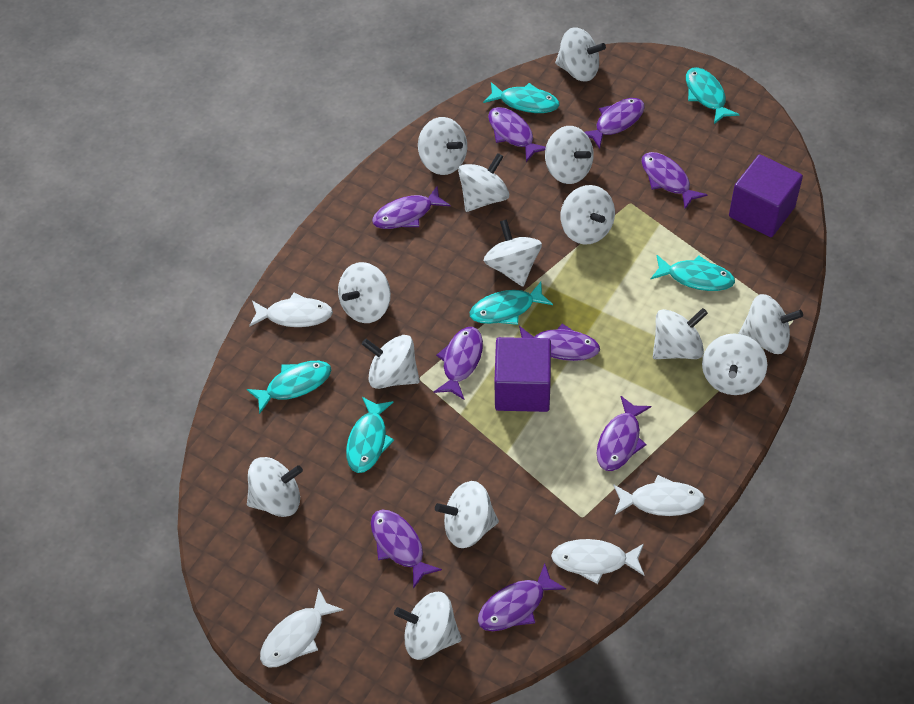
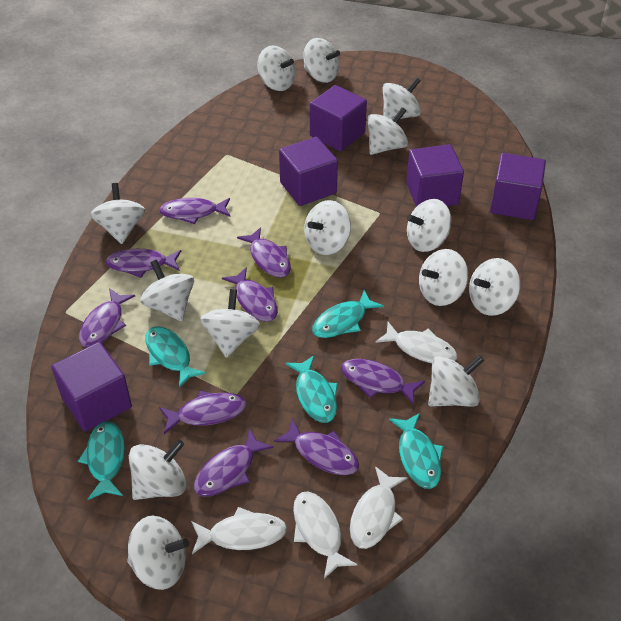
purple cube: 2 -> 5
turquoise fish: 6 -> 5

